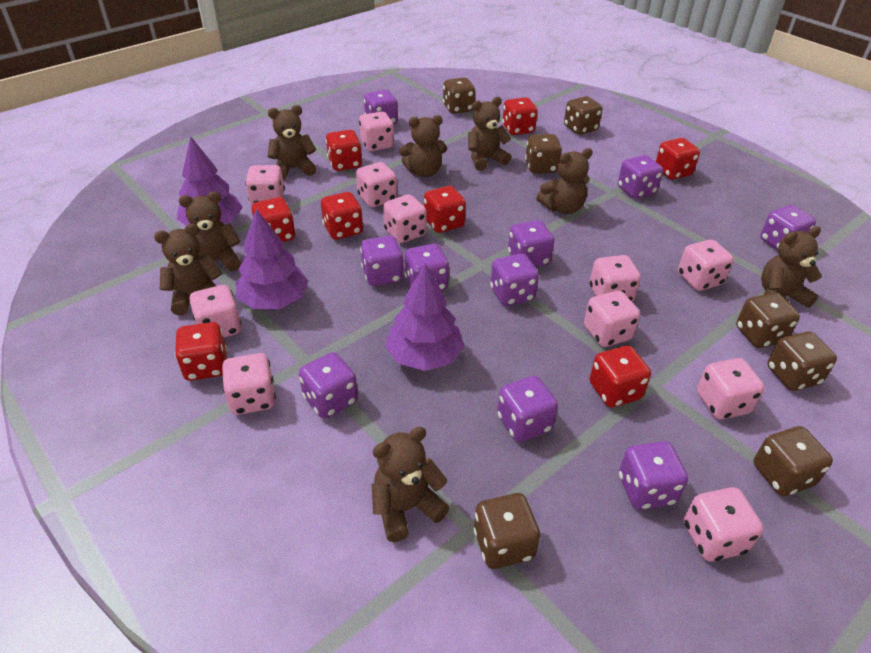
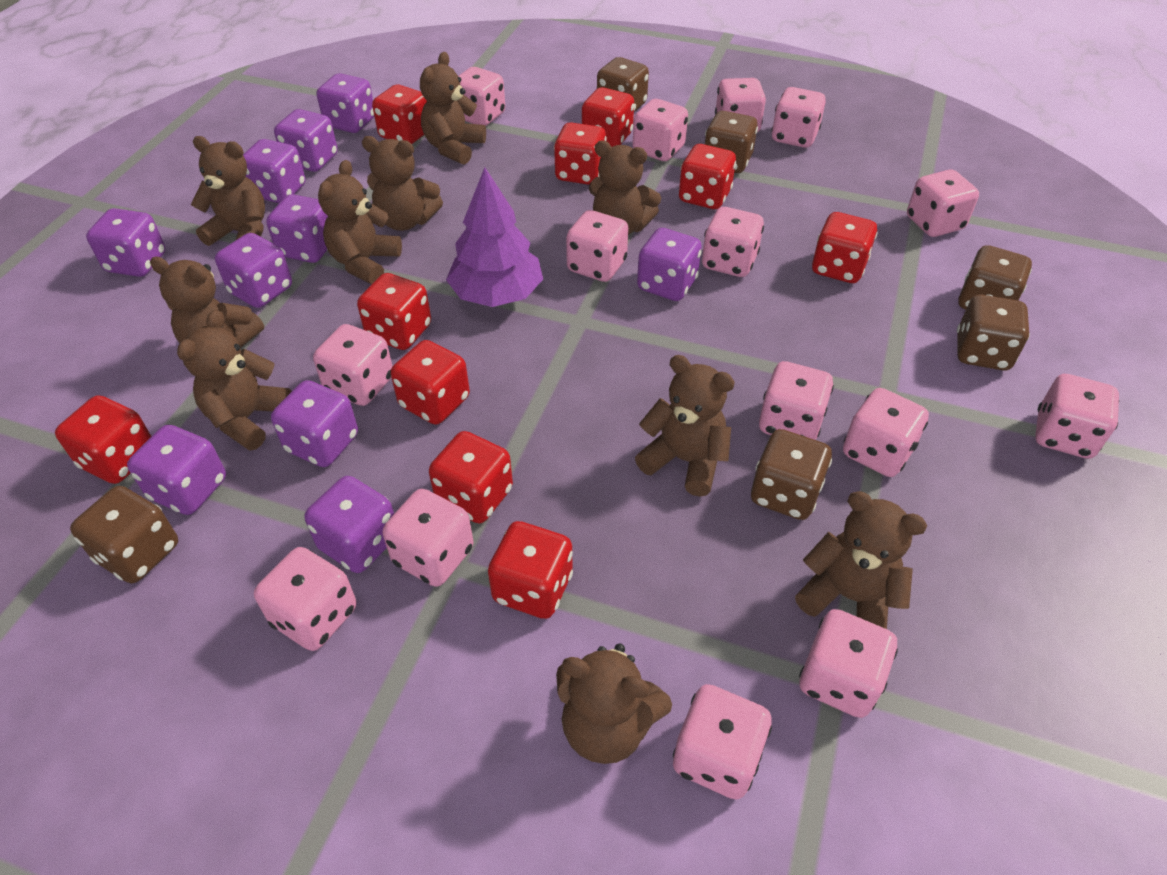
brown dice: 7 -> 6
brown teddy bear: 8 -> 10
pink dice: 11 -> 15
purple tree: 3 -> 1
red dice: 8 -> 10

